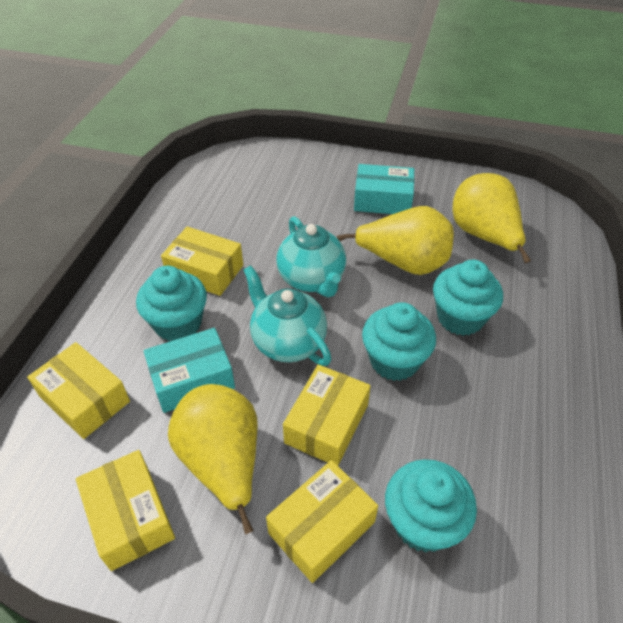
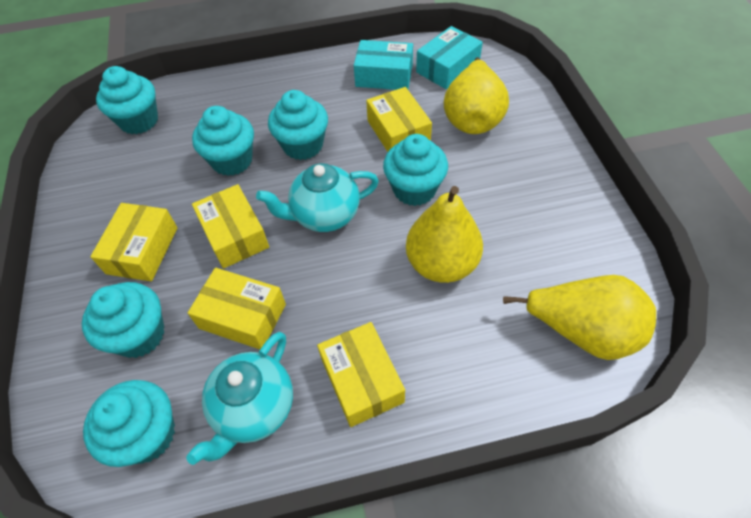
turquoise cupcake: 4 -> 6

